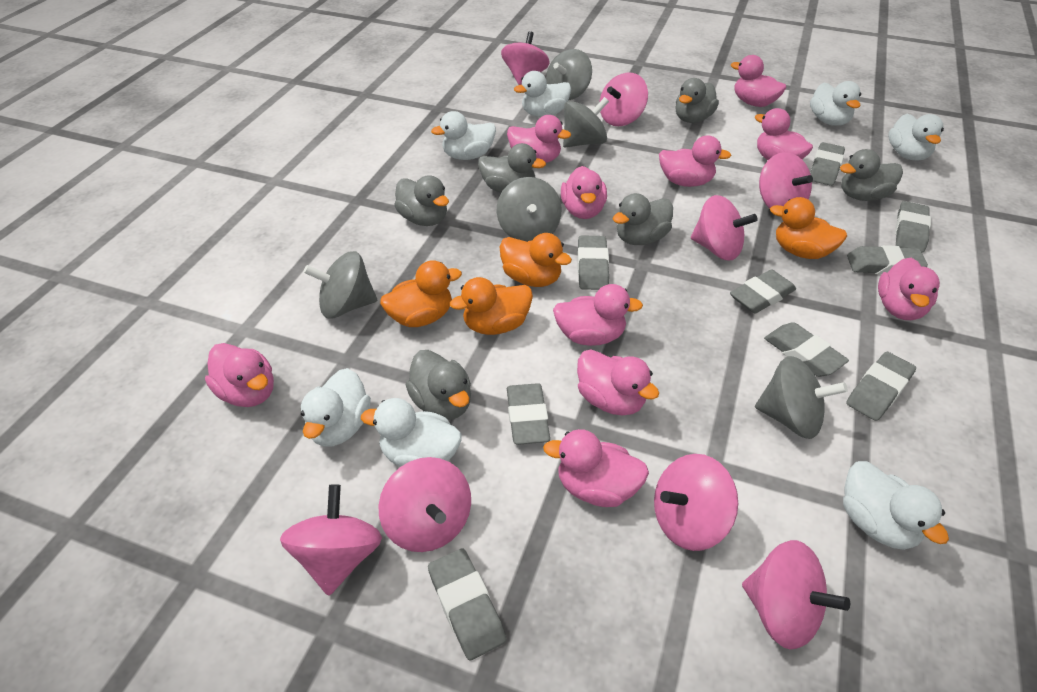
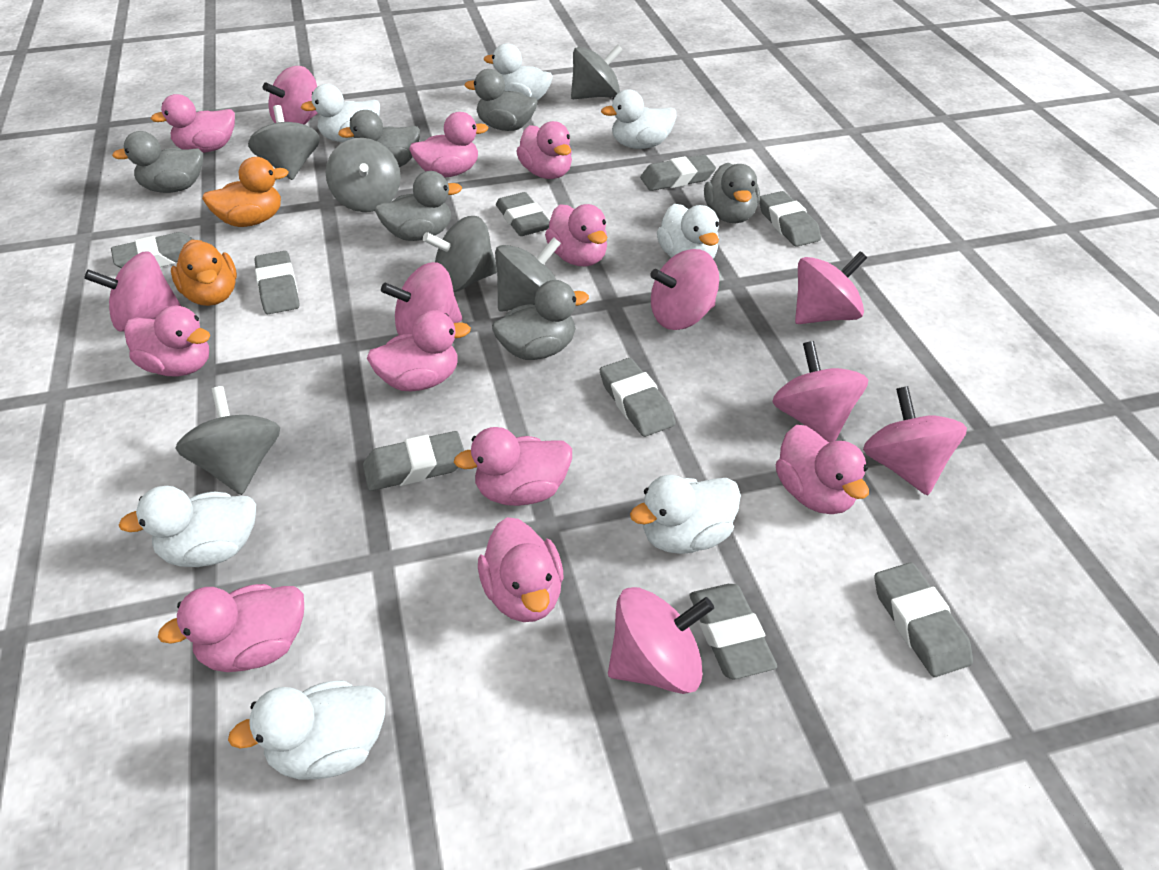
grey spinning top: 5 -> 6
orange duck: 4 -> 2

